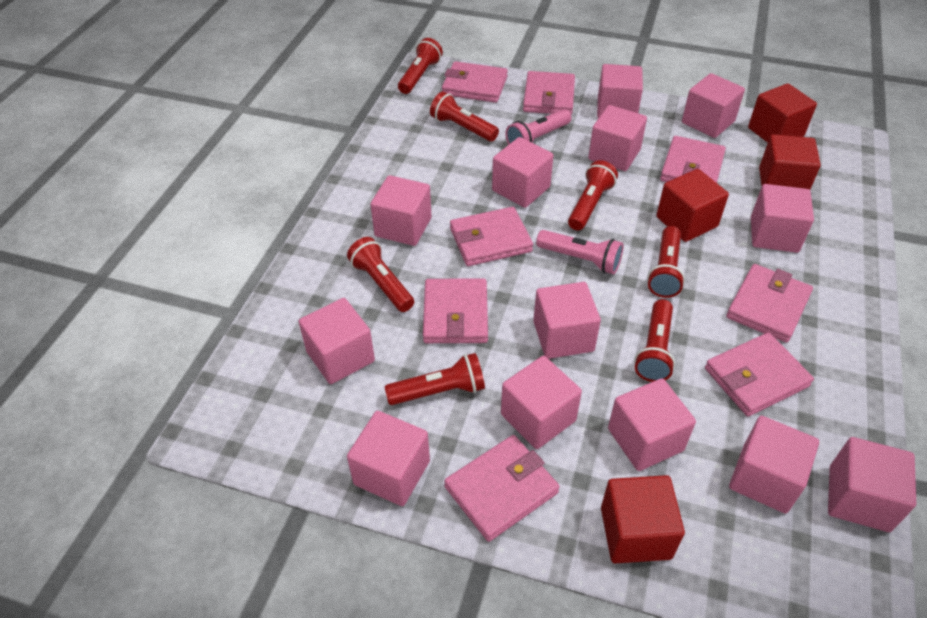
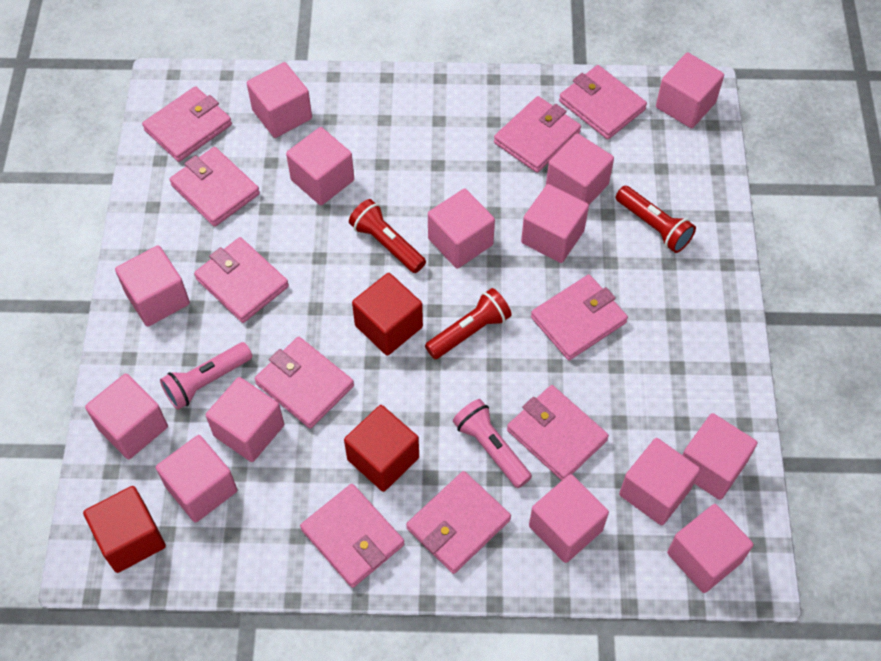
pink cube: 13 -> 14
pink wallet: 8 -> 10
red cube: 4 -> 3
red flashlight: 7 -> 3

